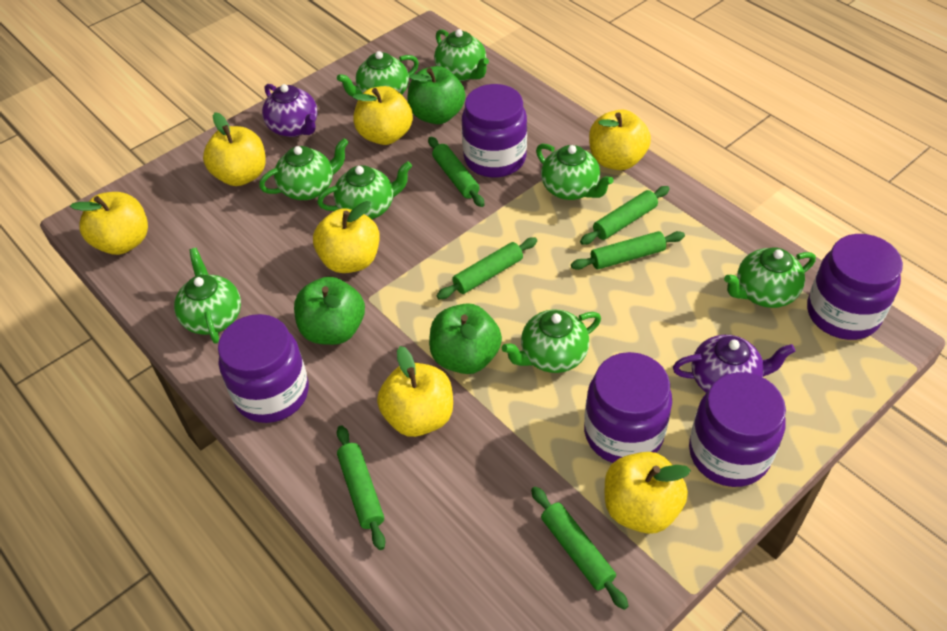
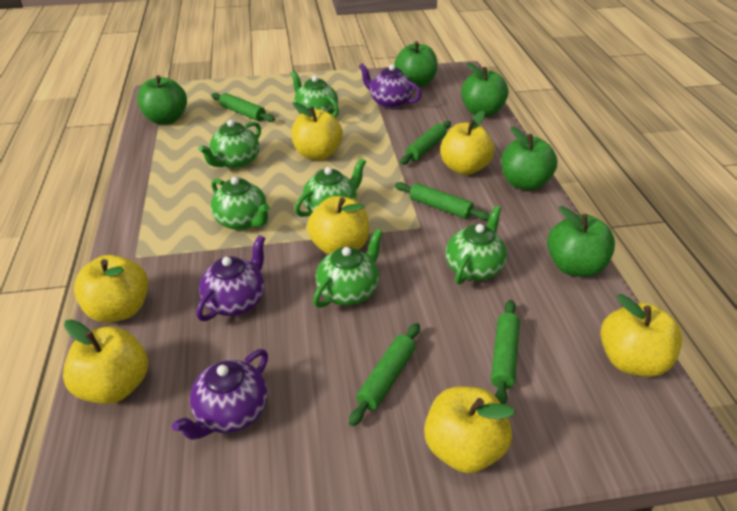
green apple: 3 -> 5
green rolling pin: 6 -> 5
green teapot: 8 -> 6
purple jar: 5 -> 0
purple teapot: 2 -> 3

